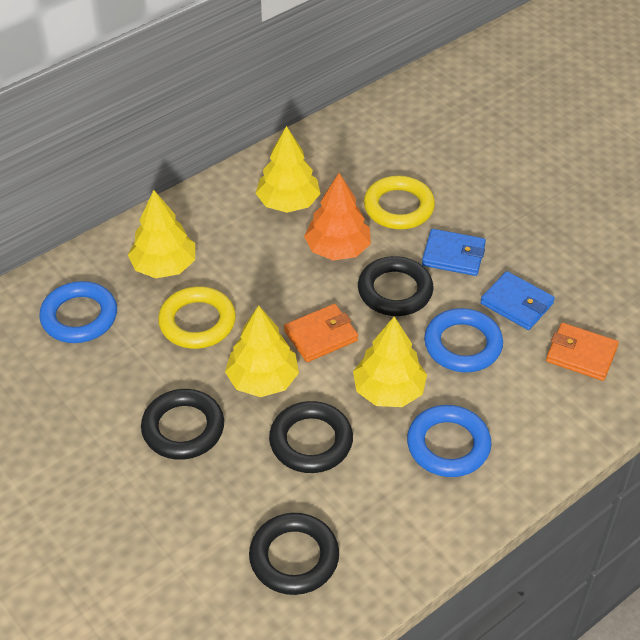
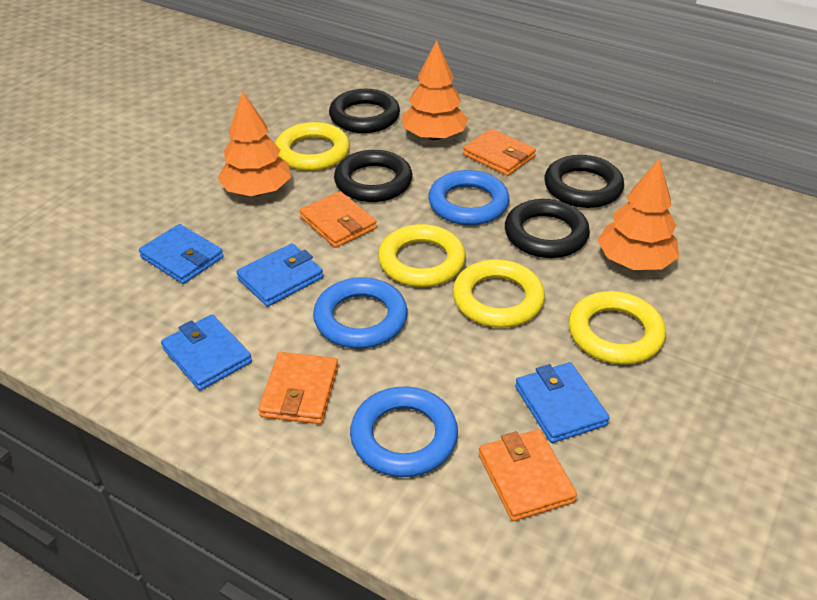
blue wallet: 2 -> 4
orange tree: 1 -> 3
orange wallet: 2 -> 4
yellow ring: 2 -> 4
yellow tree: 4 -> 0

